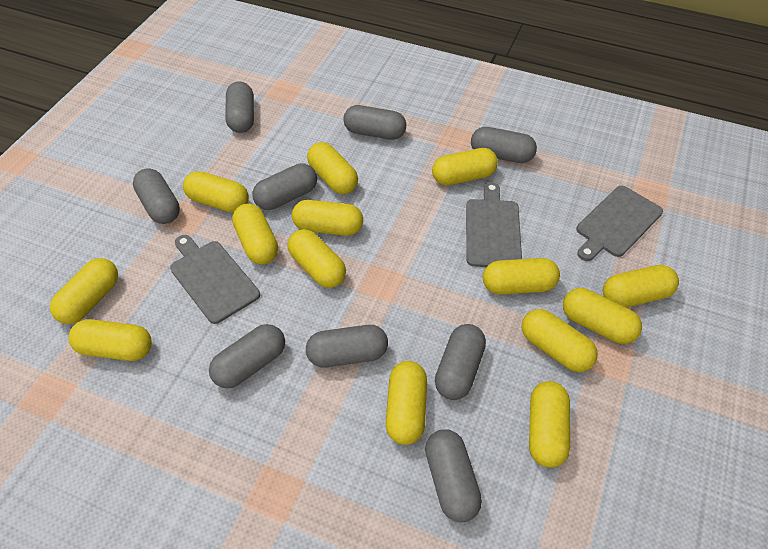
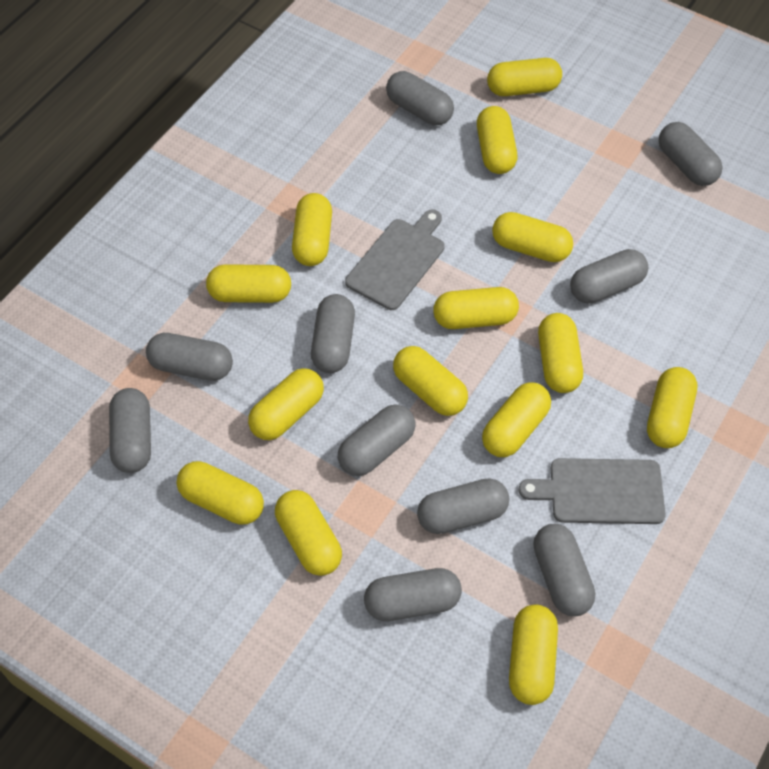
grey capsule: 9 -> 10
grey cutting board: 3 -> 2

